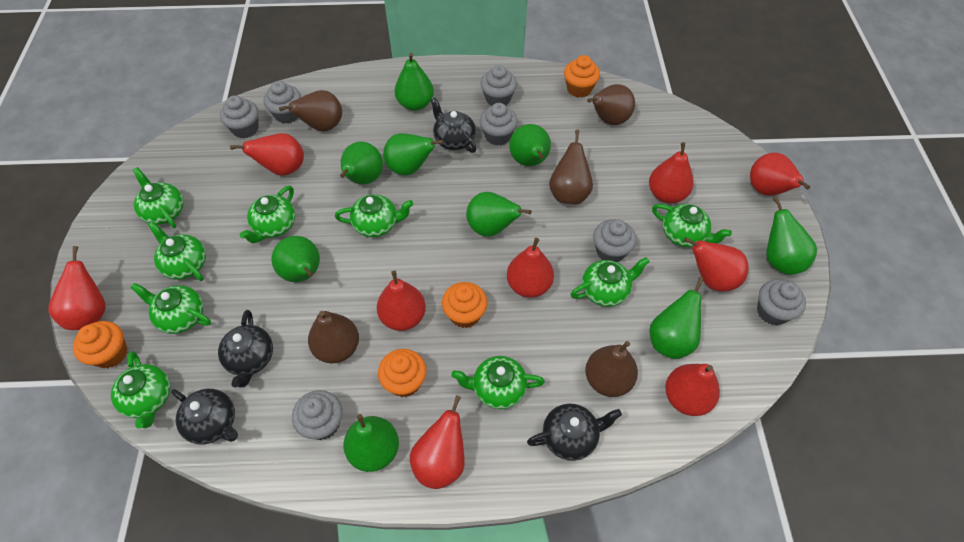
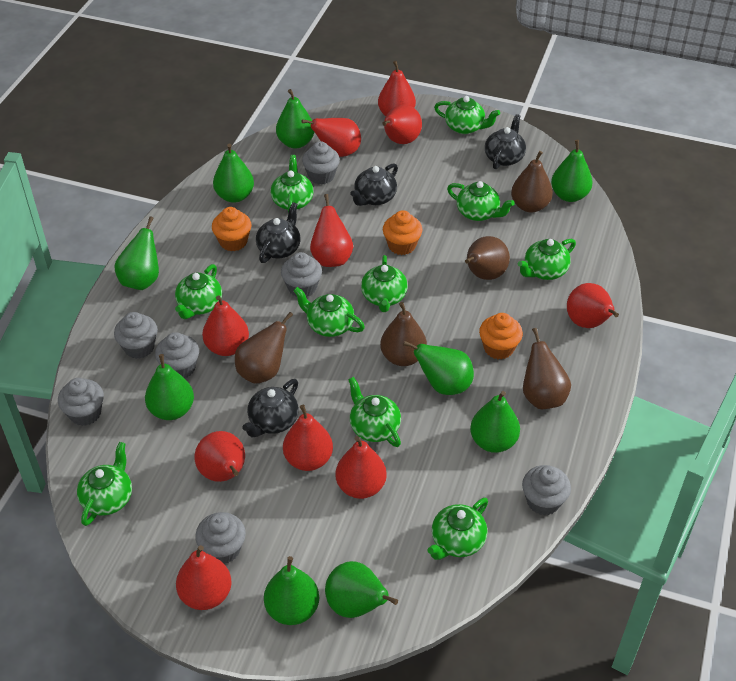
green teapot: 9 -> 10
orange cupcake: 4 -> 3
red pear: 9 -> 10

